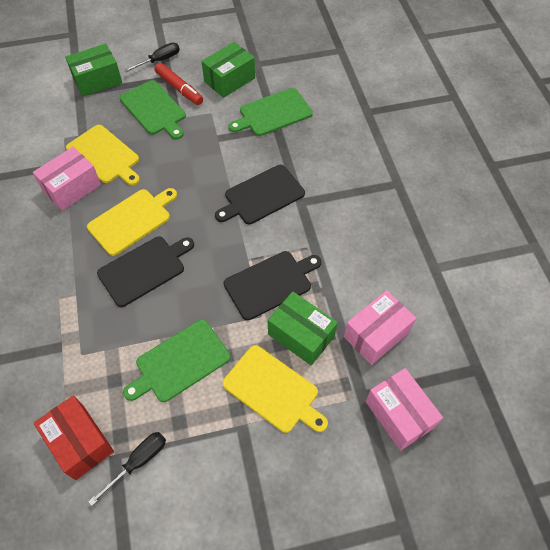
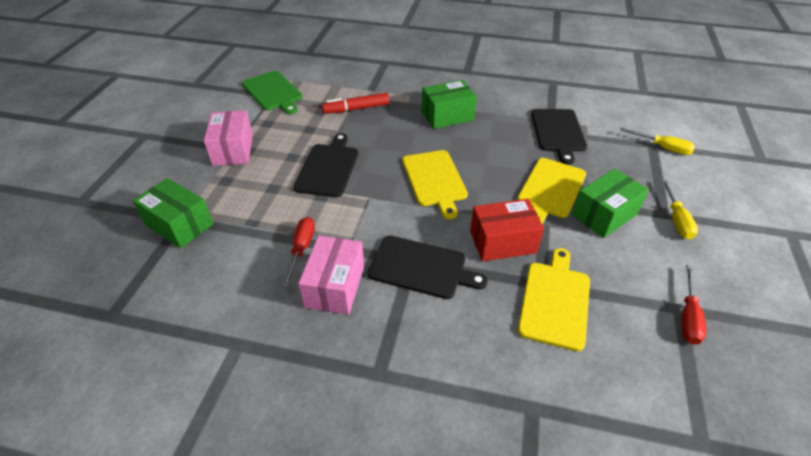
black screwdriver: 2 -> 0
green cutting board: 3 -> 1
pink box: 3 -> 2
red screwdriver: 0 -> 2
yellow screwdriver: 0 -> 2

